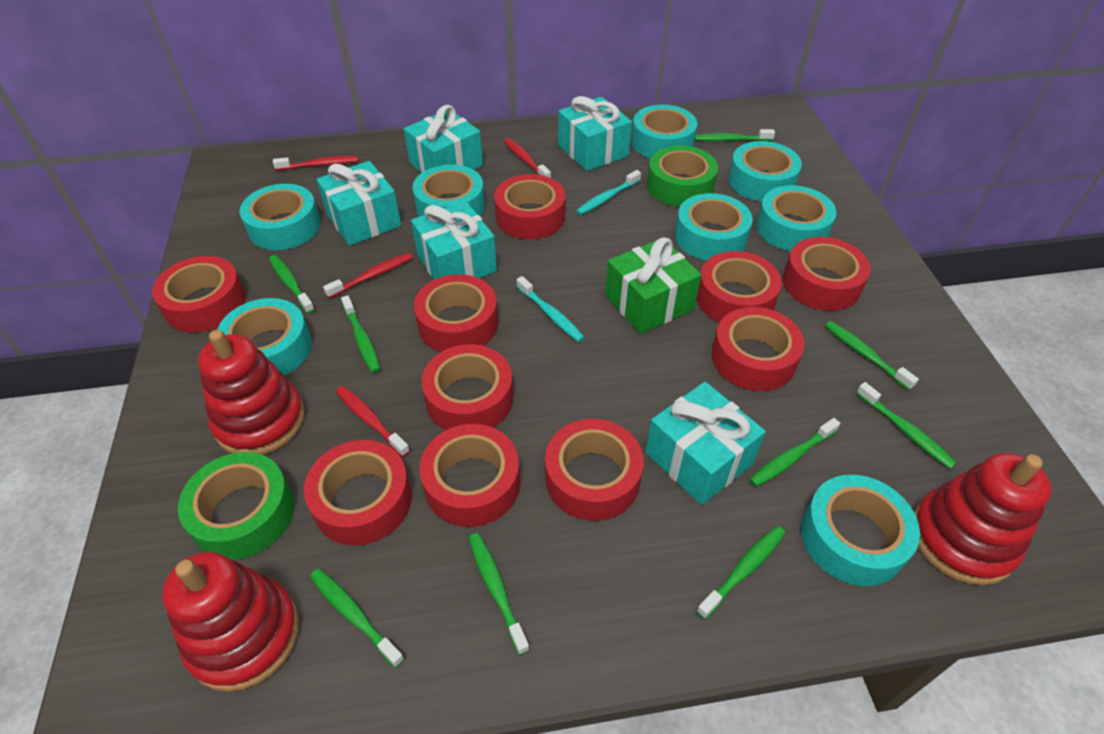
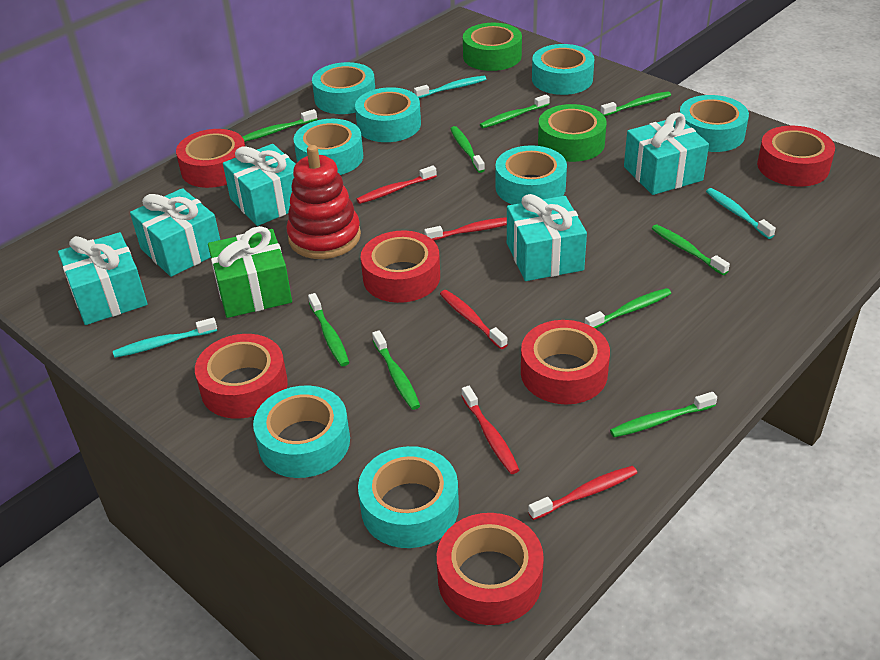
red stacking toy: 3 -> 1
red tape: 10 -> 6
red toothbrush: 4 -> 5
turquoise toothbrush: 2 -> 3

